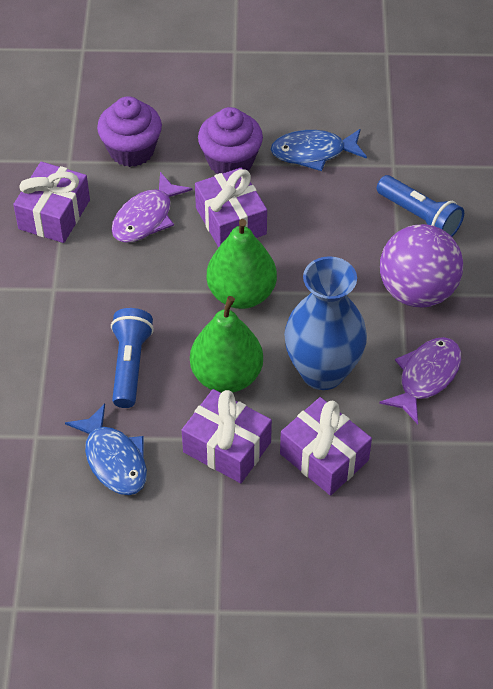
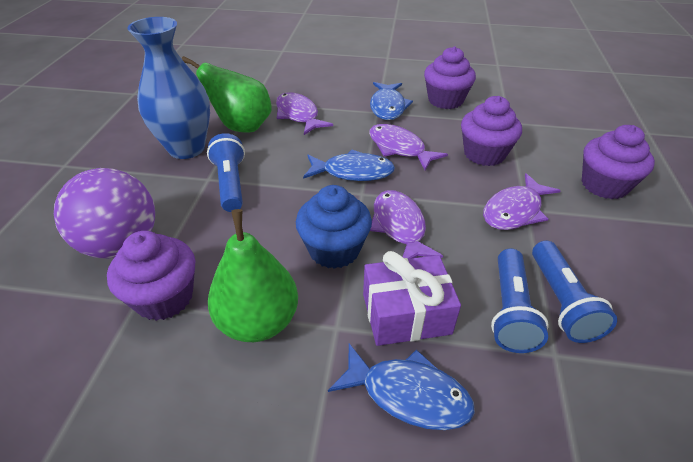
blue cupcake: 0 -> 1
blue fish: 2 -> 3
blue flashlight: 2 -> 3
purple cupcake: 2 -> 4
purple fish: 2 -> 4
purple gift: 4 -> 1

